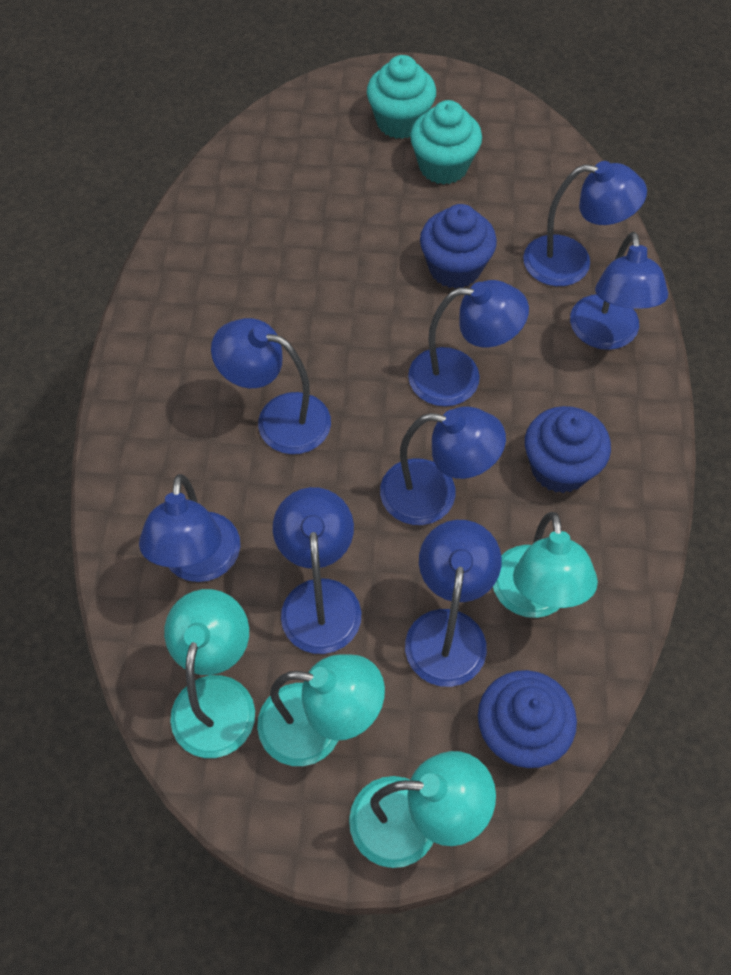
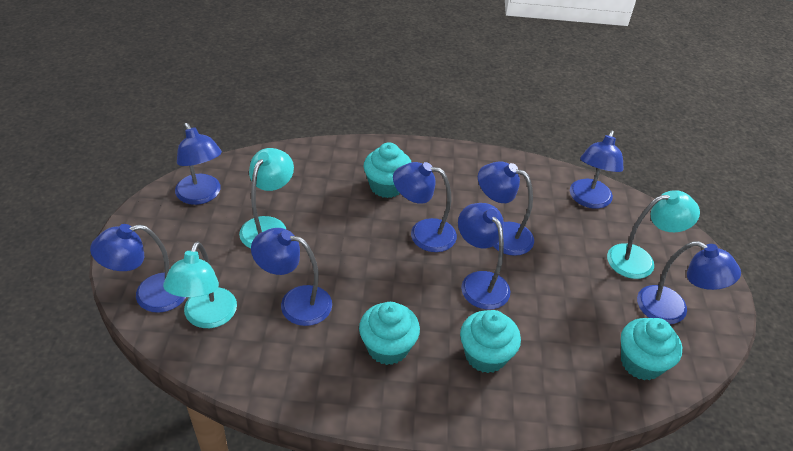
blue cupcake: 3 -> 0
turquoise cupcake: 2 -> 4
turquoise lamp: 4 -> 3

